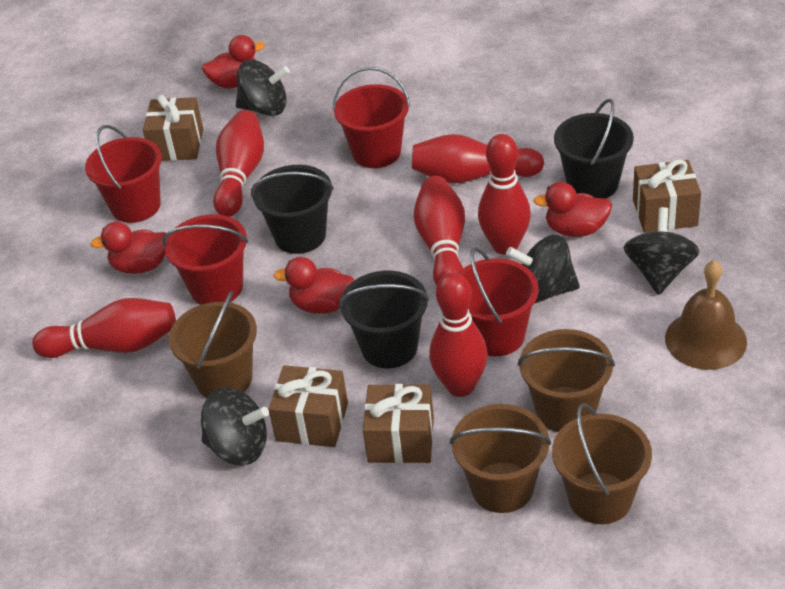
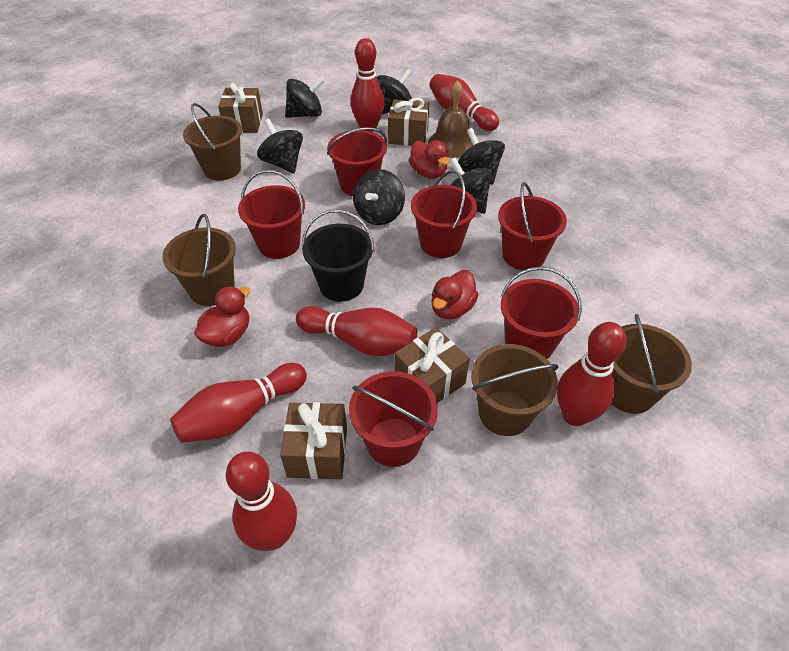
black bucket: 3 -> 1
black spinning top: 4 -> 6
red bucket: 4 -> 6
red duck: 4 -> 3

